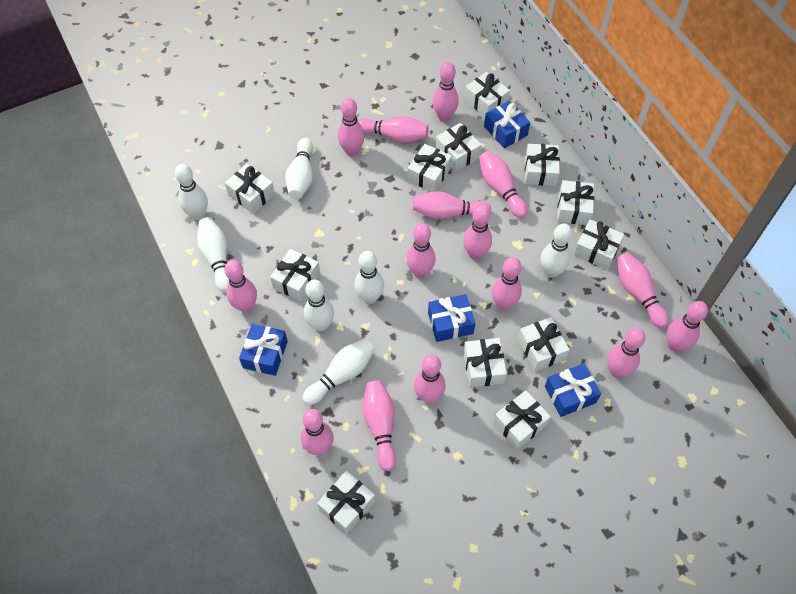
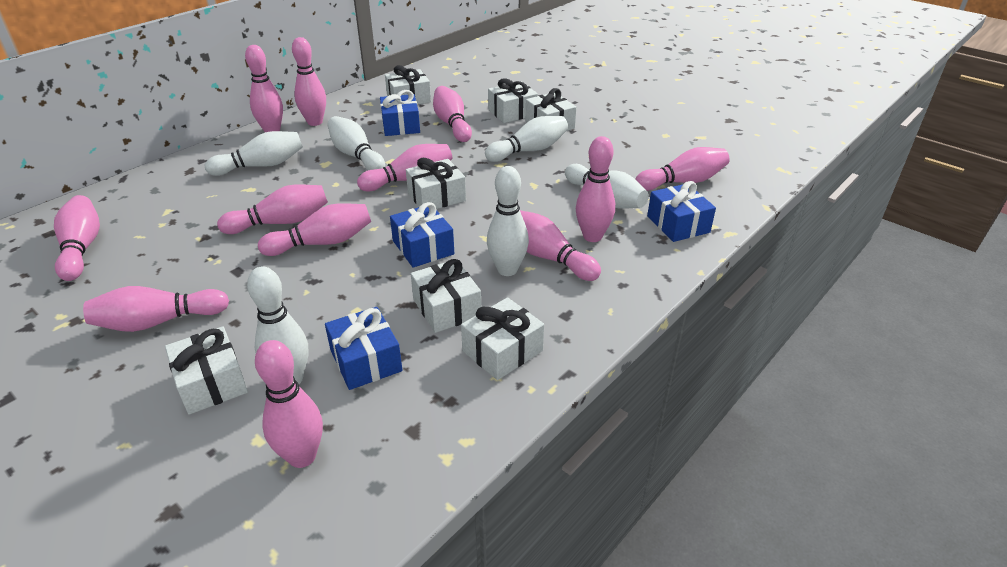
pink bowling pin: 15 -> 12
white bowling pin: 7 -> 6
white gift: 12 -> 7

